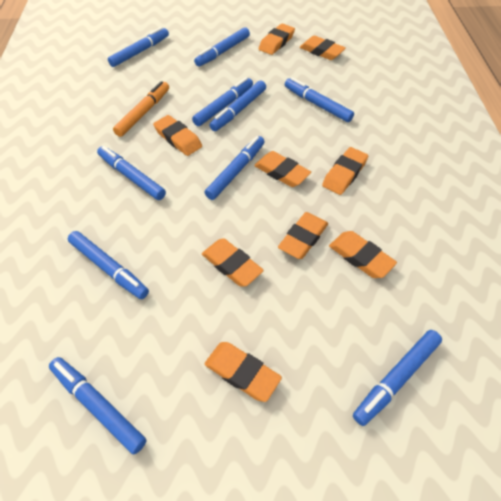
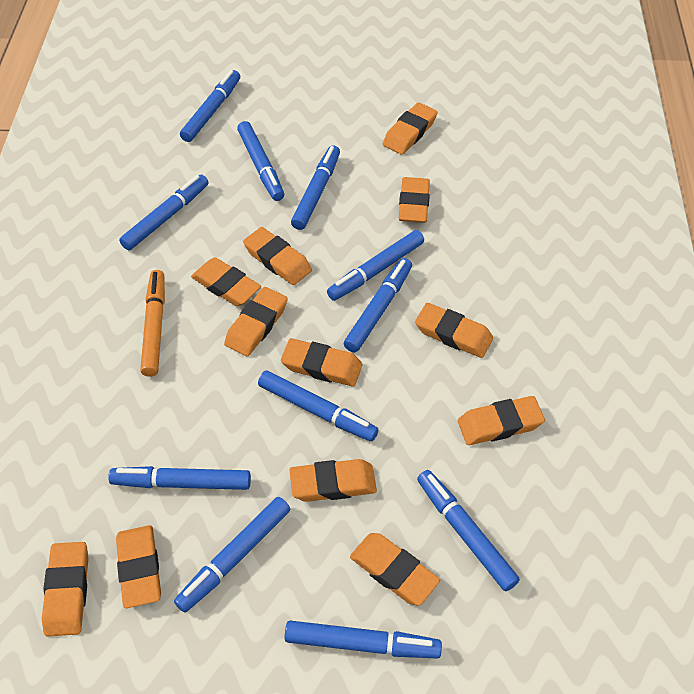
blue marker: 10 -> 11
orange eraser: 9 -> 12

